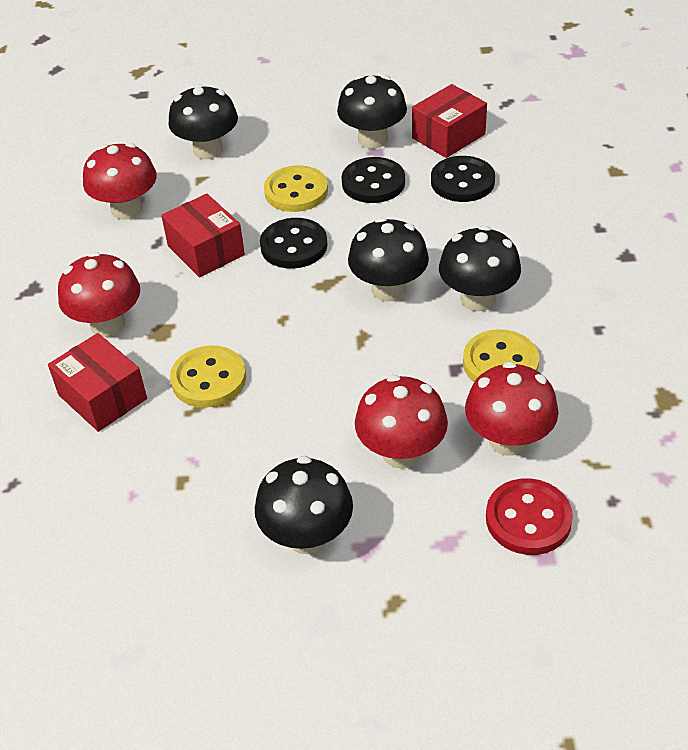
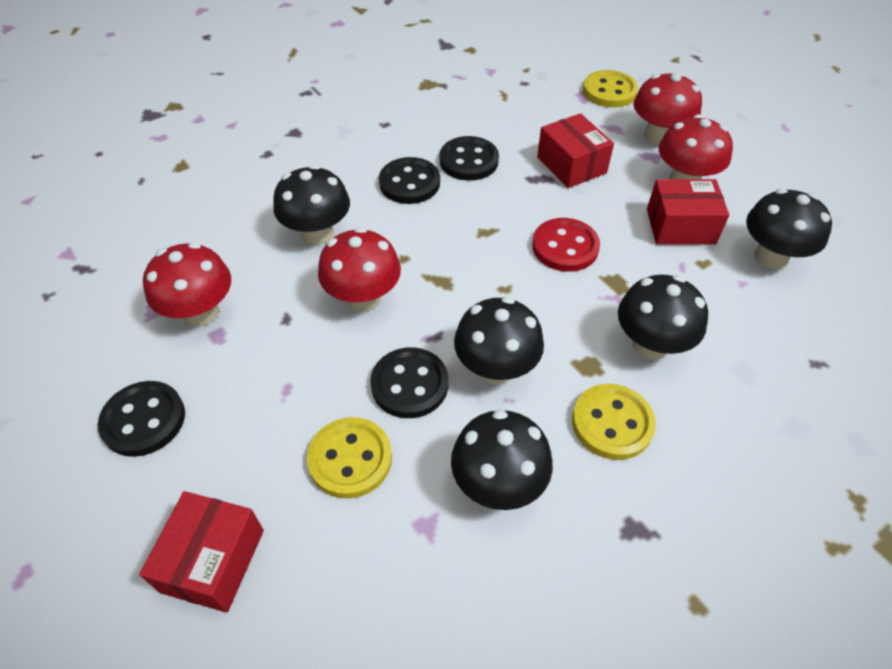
black button: 3 -> 4

